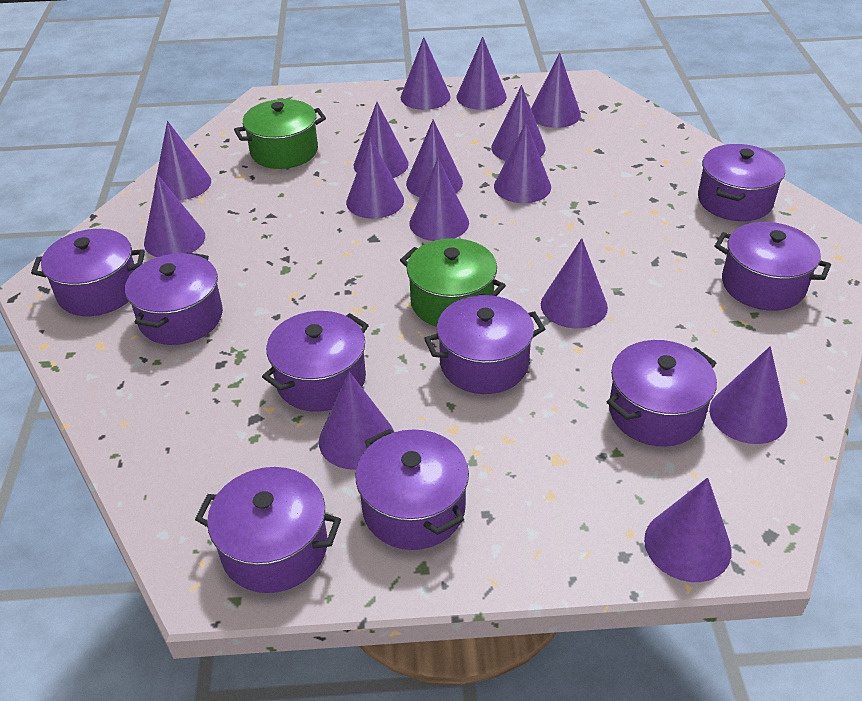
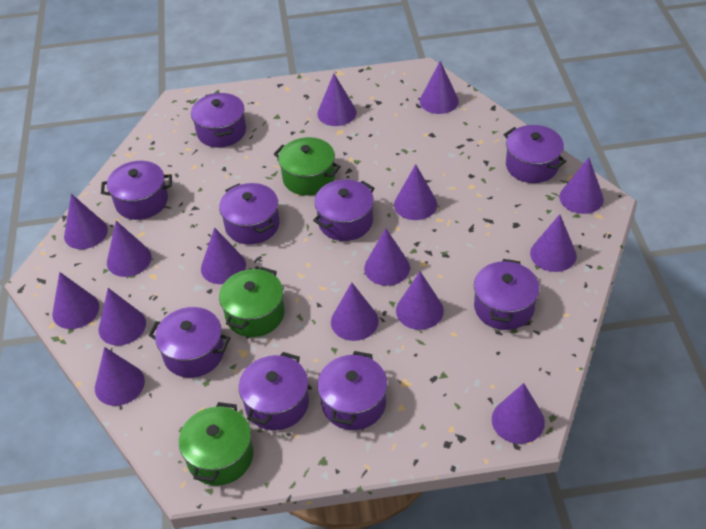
green pot: 2 -> 3

